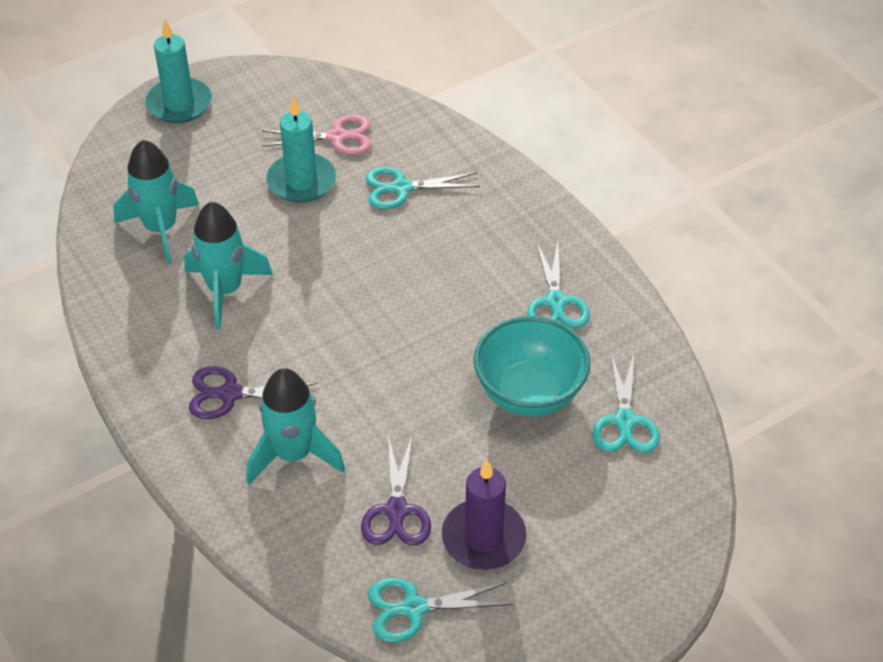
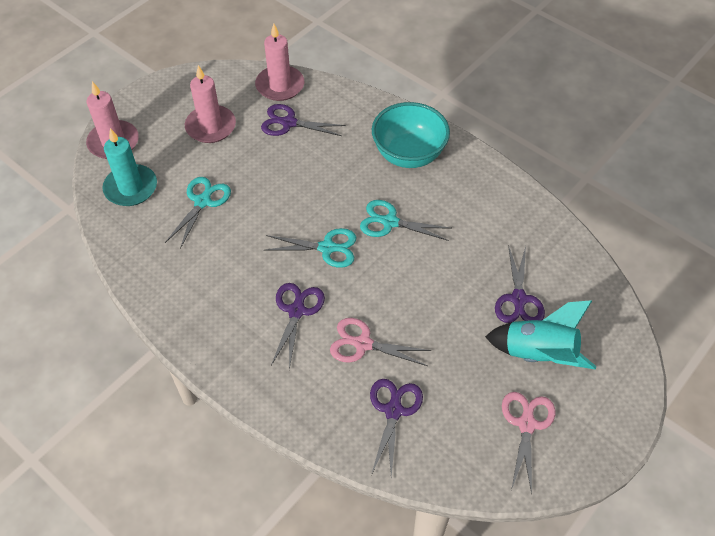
pink candle: 0 -> 3
pink scissors: 1 -> 2
purple candle: 1 -> 0
purple scissors: 2 -> 4
turquoise candle: 2 -> 1
turquoise rocket: 3 -> 1
turquoise scissors: 4 -> 3

